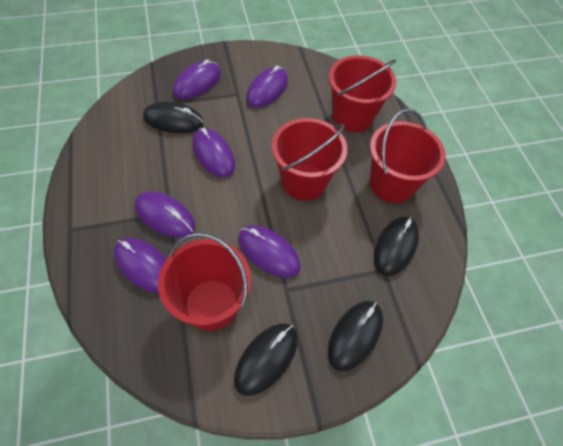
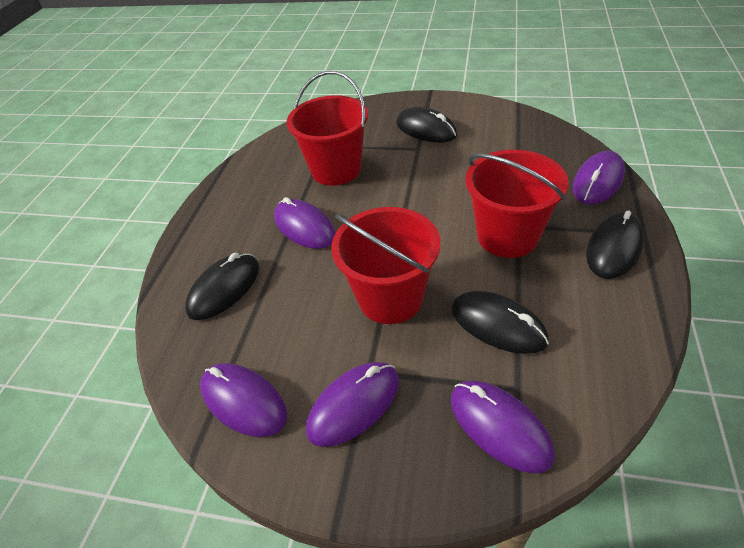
purple mouse: 6 -> 5
red bucket: 4 -> 3

